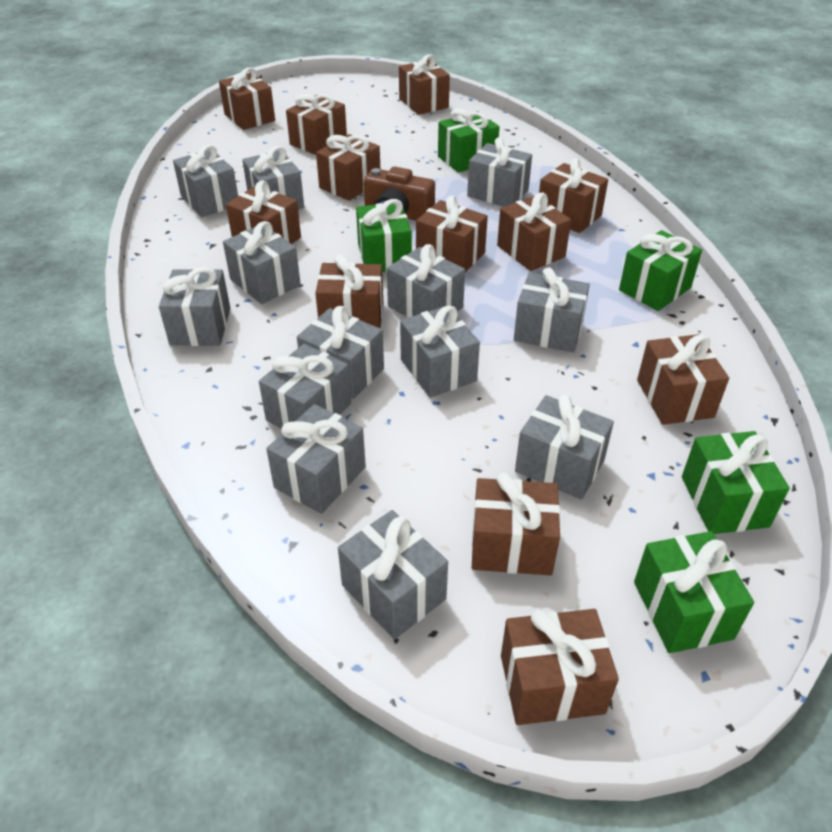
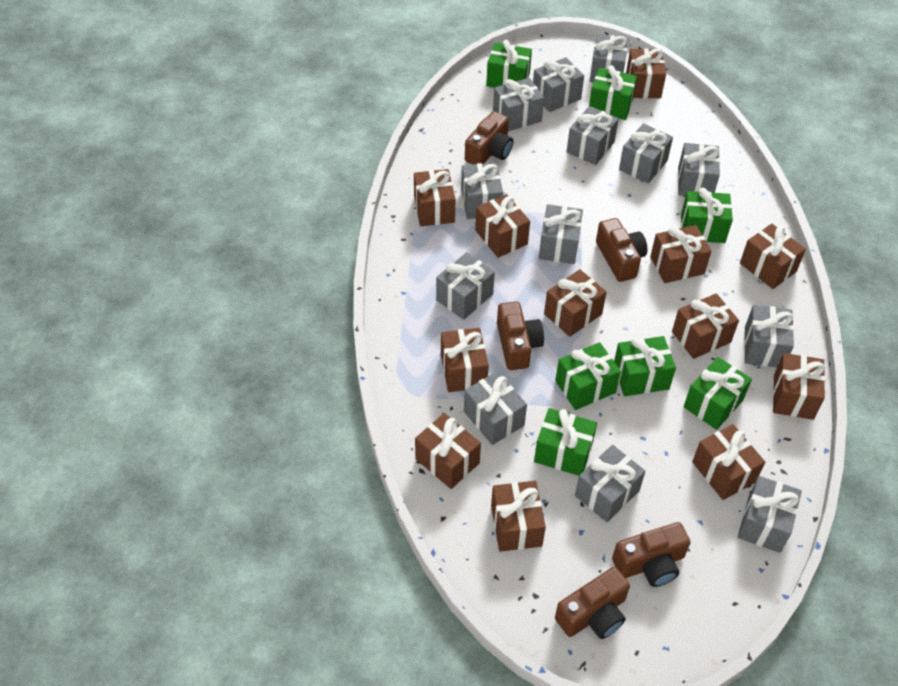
brown camera: 1 -> 5
green gift: 5 -> 7

